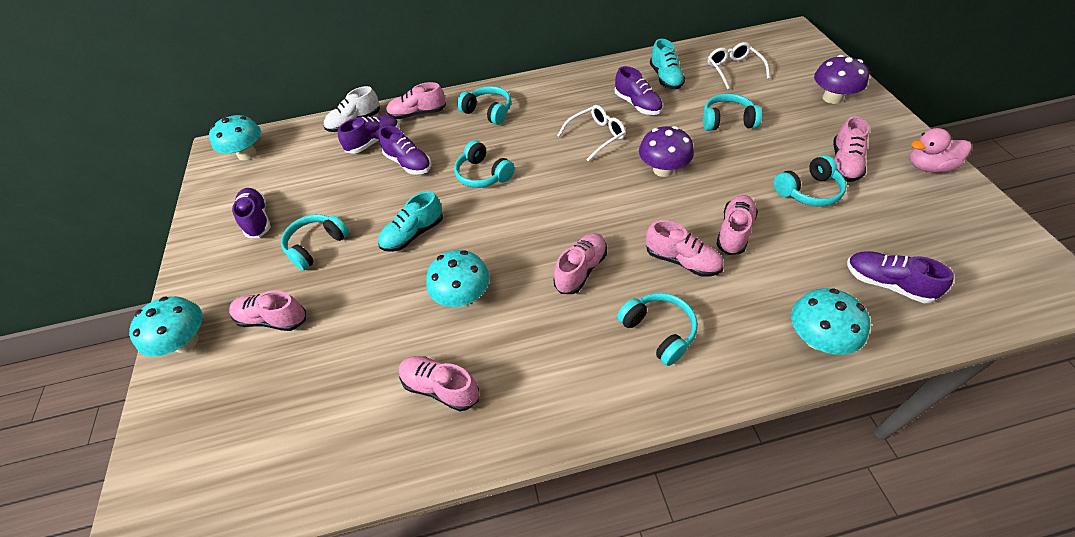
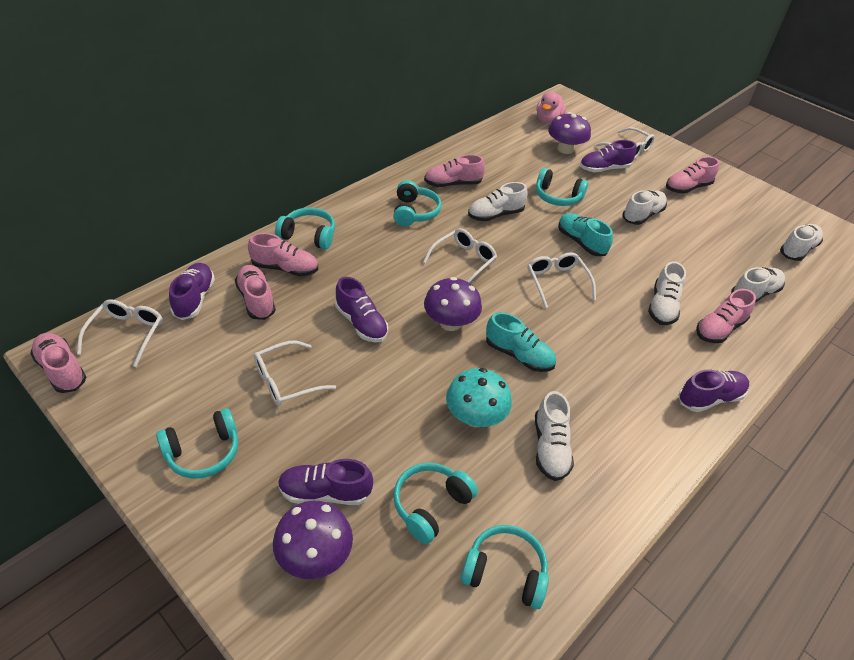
pink shoe: 7 -> 6
purple mushroom: 2 -> 3
turquoise mushroom: 4 -> 1
white glasses: 2 -> 5
white shoe: 1 -> 6

